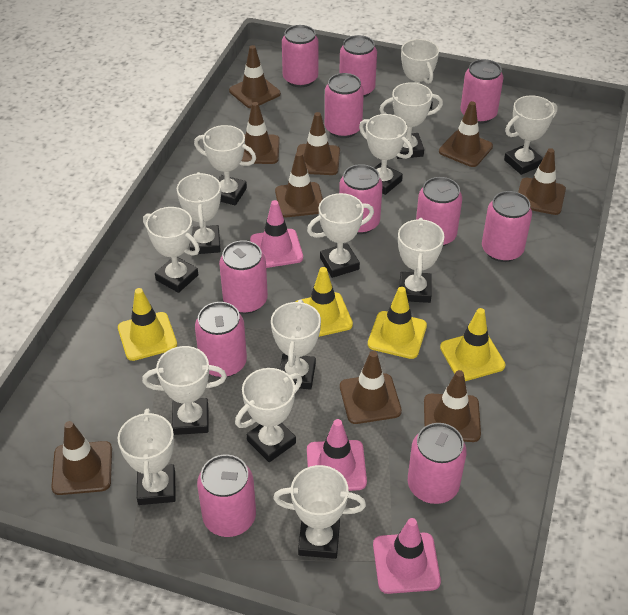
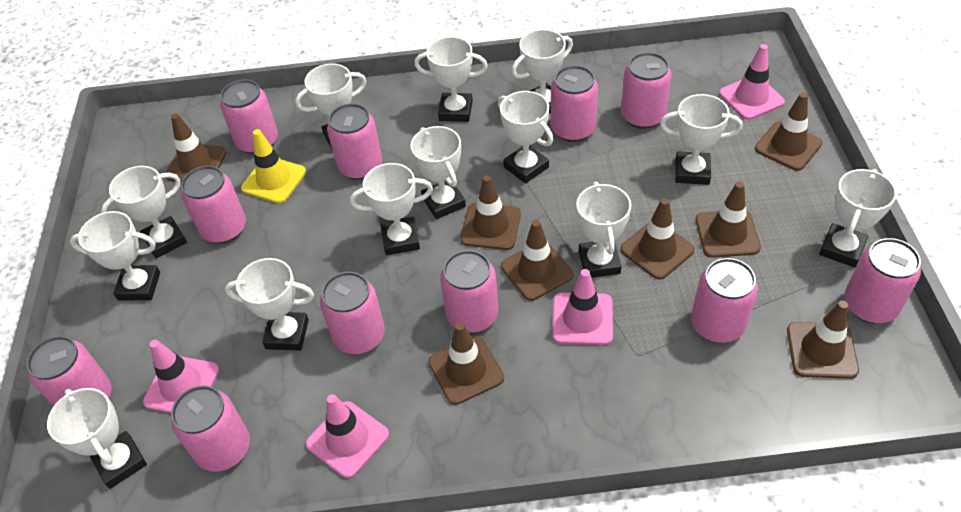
brown traffic cone: 9 -> 8
pink traffic cone: 3 -> 4
white trophy: 14 -> 13
yellow traffic cone: 4 -> 1

